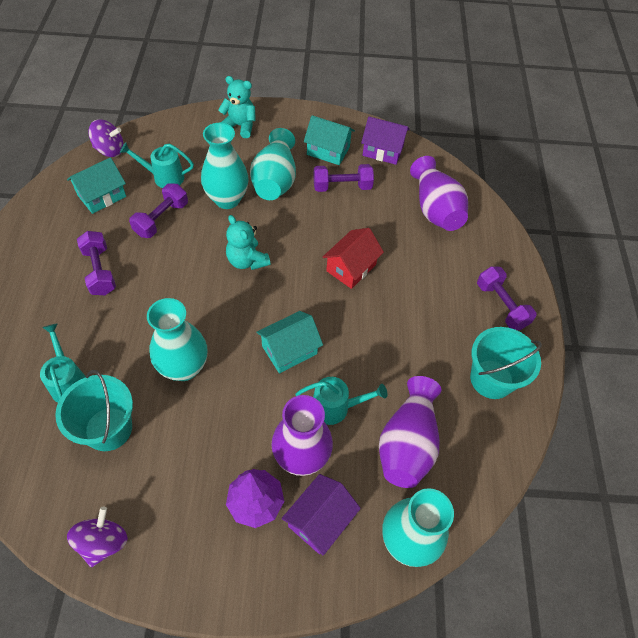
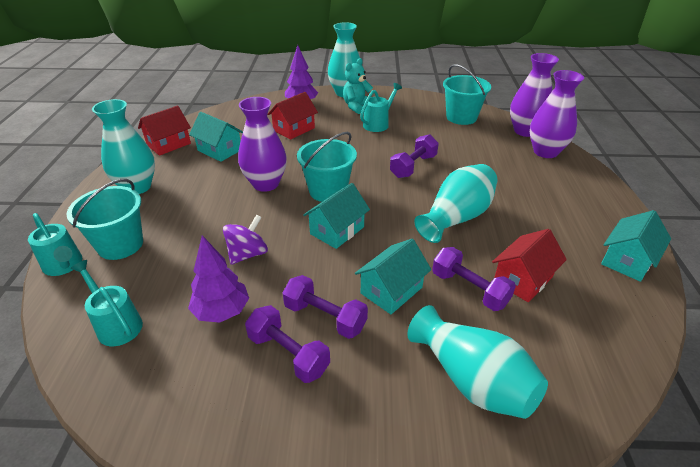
purple house: 2 -> 0
purple spinning top: 2 -> 1
purple tree: 1 -> 2
red house: 1 -> 3
turquoise bucket: 2 -> 3
turquoise house: 3 -> 4
turquoise teddy bear: 2 -> 1

